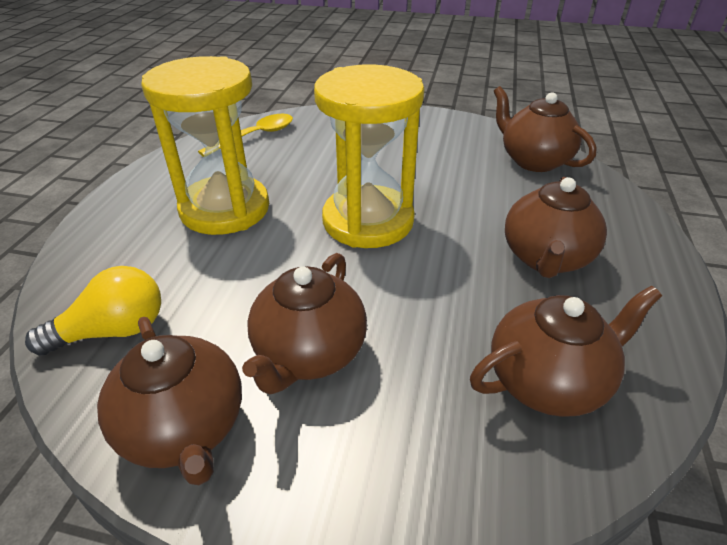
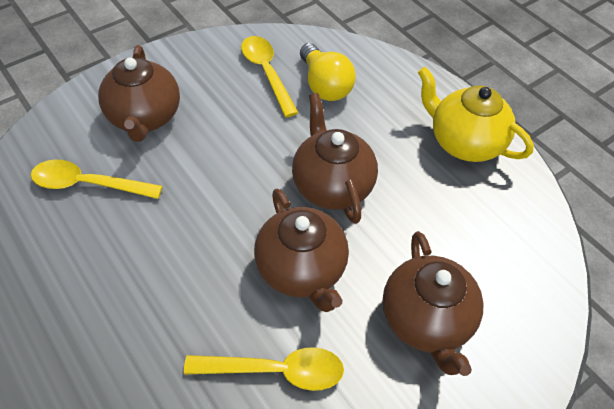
brown teapot: 5 -> 4
yellow hourglass: 2 -> 0
yellow spoon: 1 -> 3
yellow teapot: 0 -> 1

